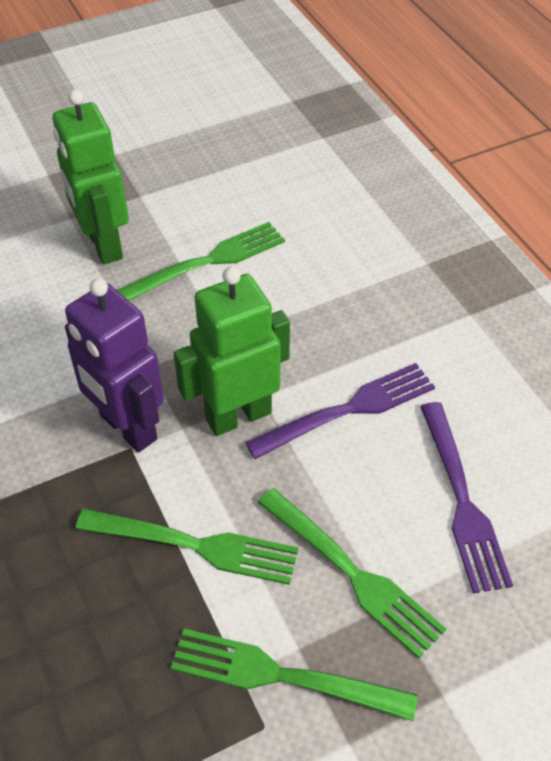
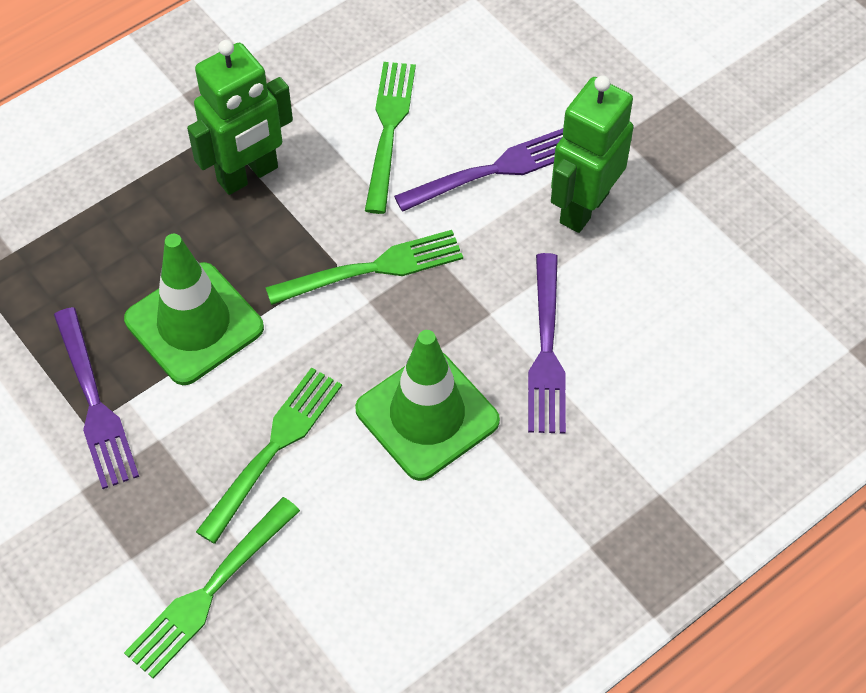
green traffic cone: 0 -> 2
purple fork: 2 -> 3
purple robot: 1 -> 0

